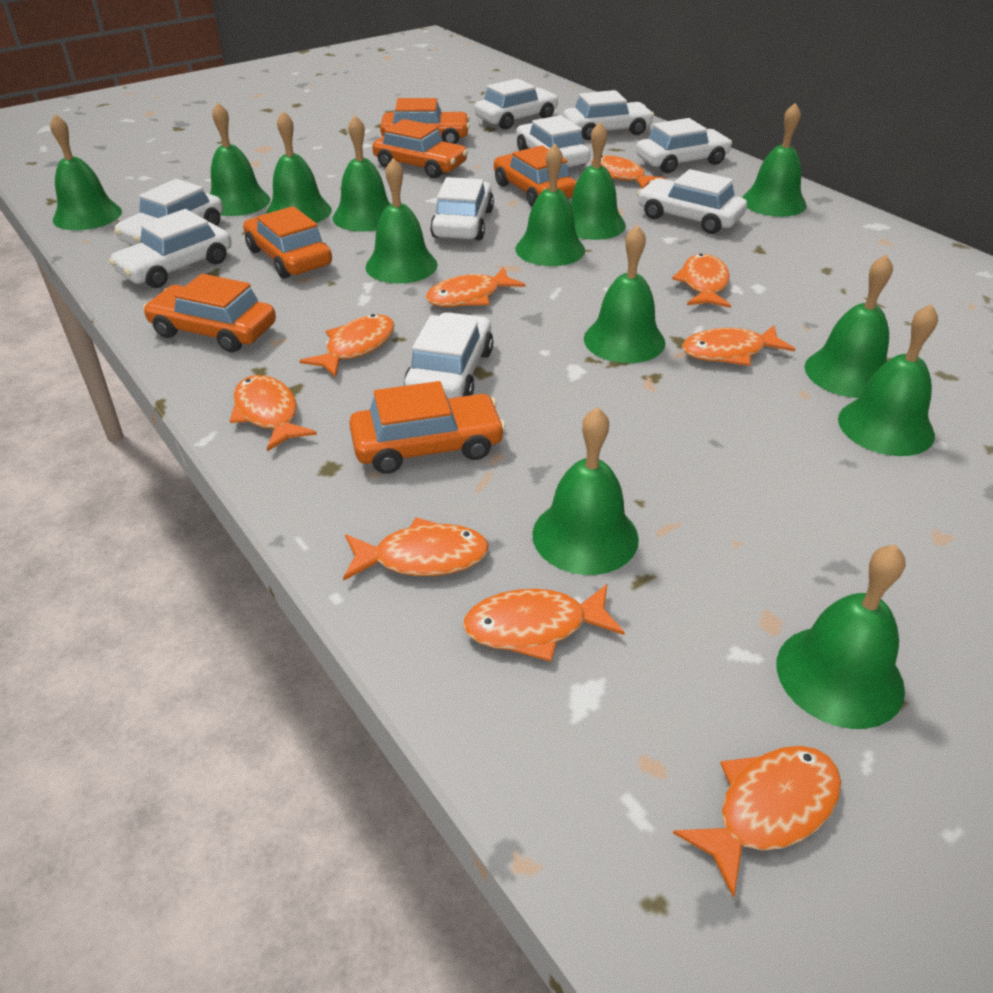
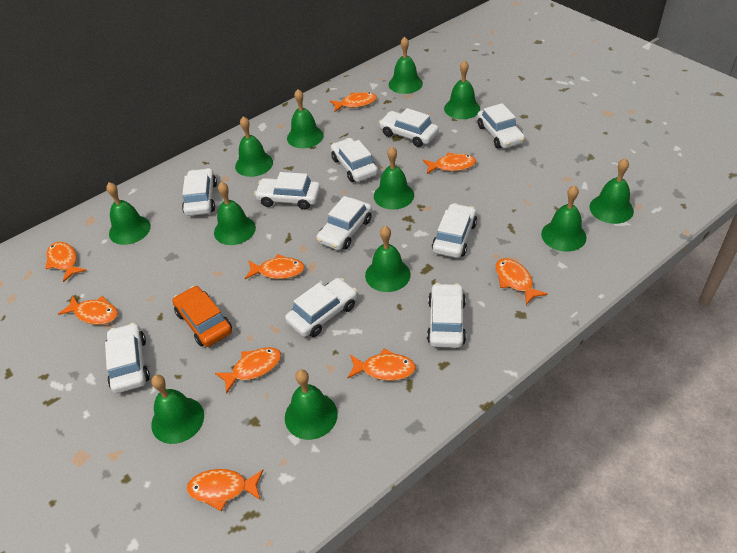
green bell: 13 -> 12
orange car: 6 -> 1
white car: 9 -> 10

